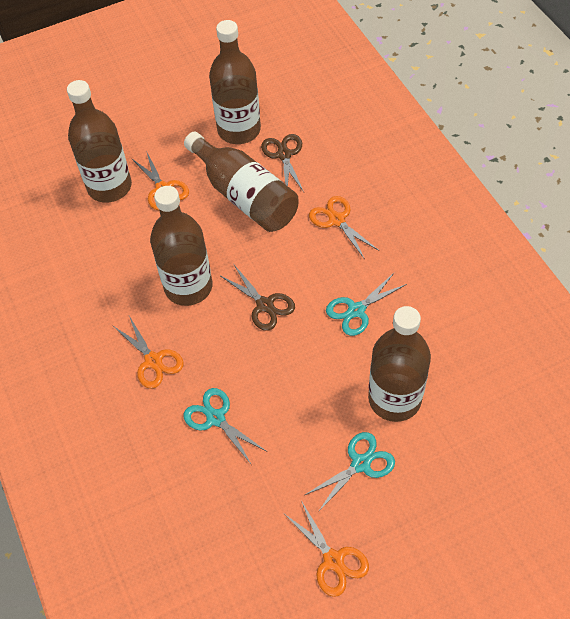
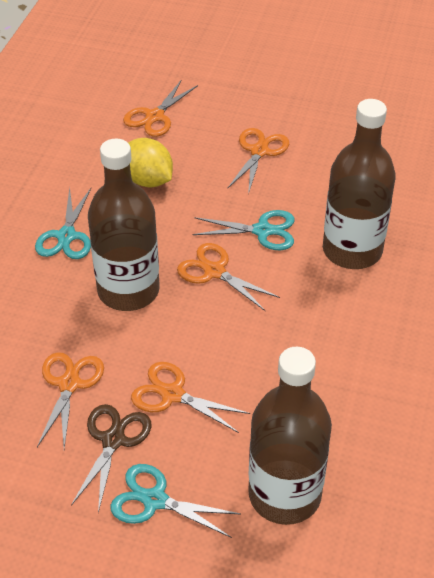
brown bottle: 5 -> 3
brown scissors: 2 -> 1
orange scissors: 4 -> 5
yellow lemon: 0 -> 1

